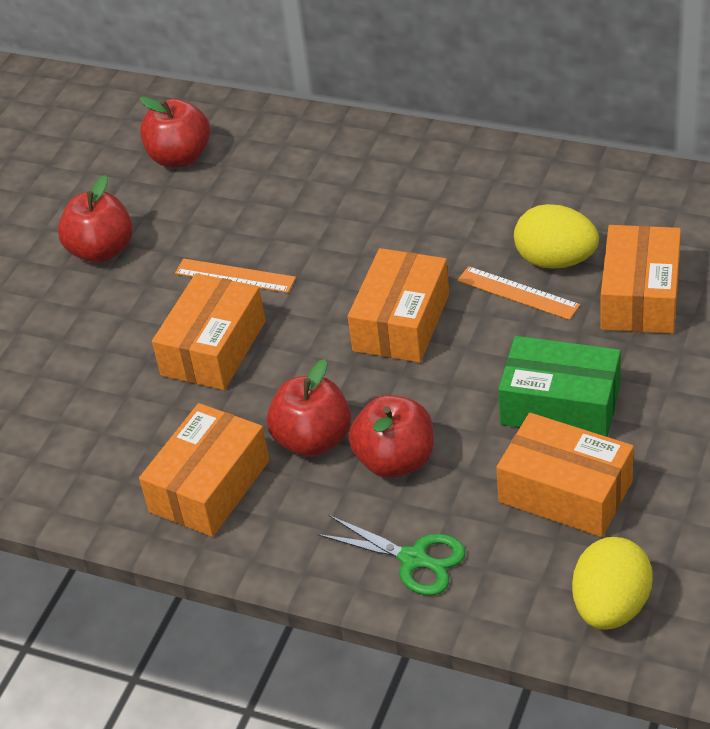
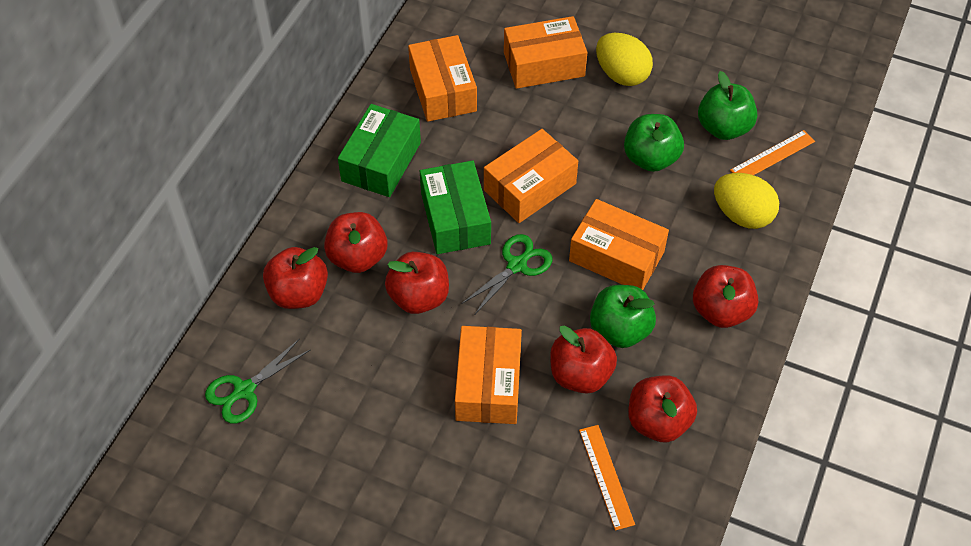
green apple: 0 -> 3
green box: 1 -> 2
green scissors: 1 -> 2
red apple: 4 -> 6

